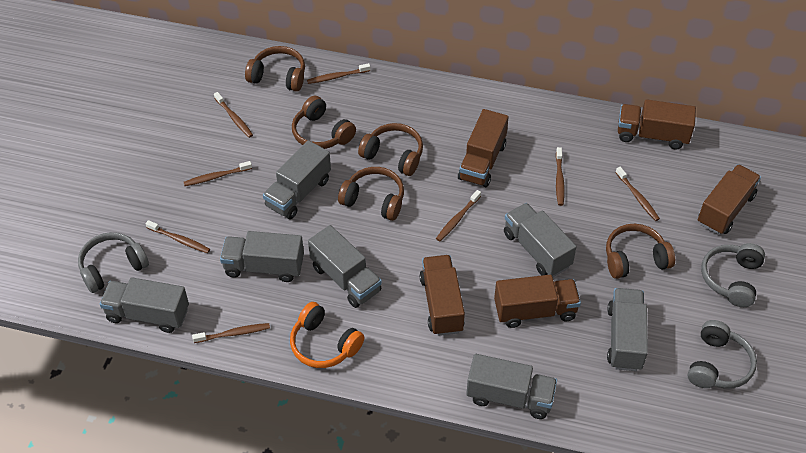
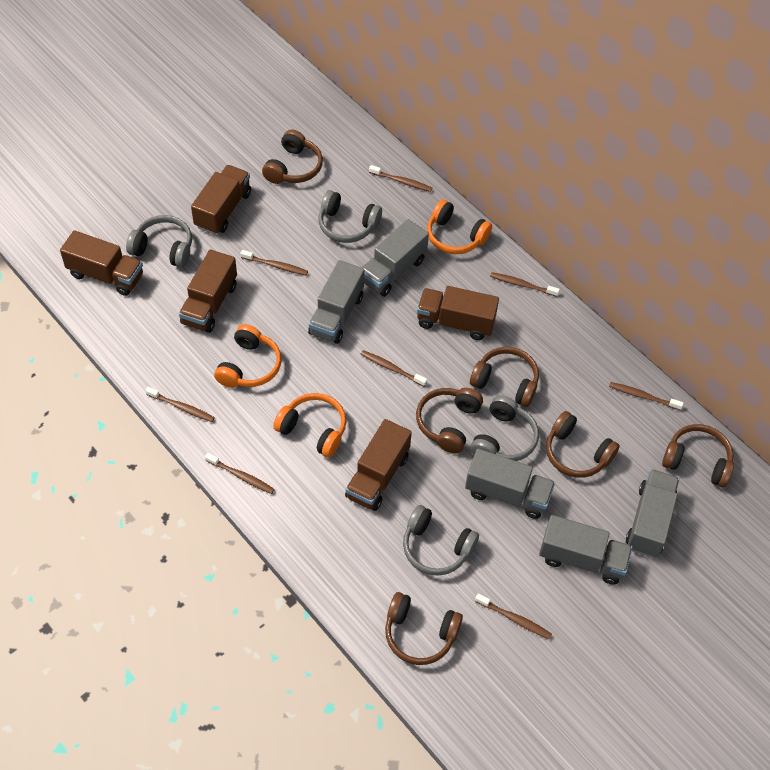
brown headphones: 5 -> 6
grey headphones: 3 -> 4
grey truck: 7 -> 5
orange headphones: 1 -> 3

